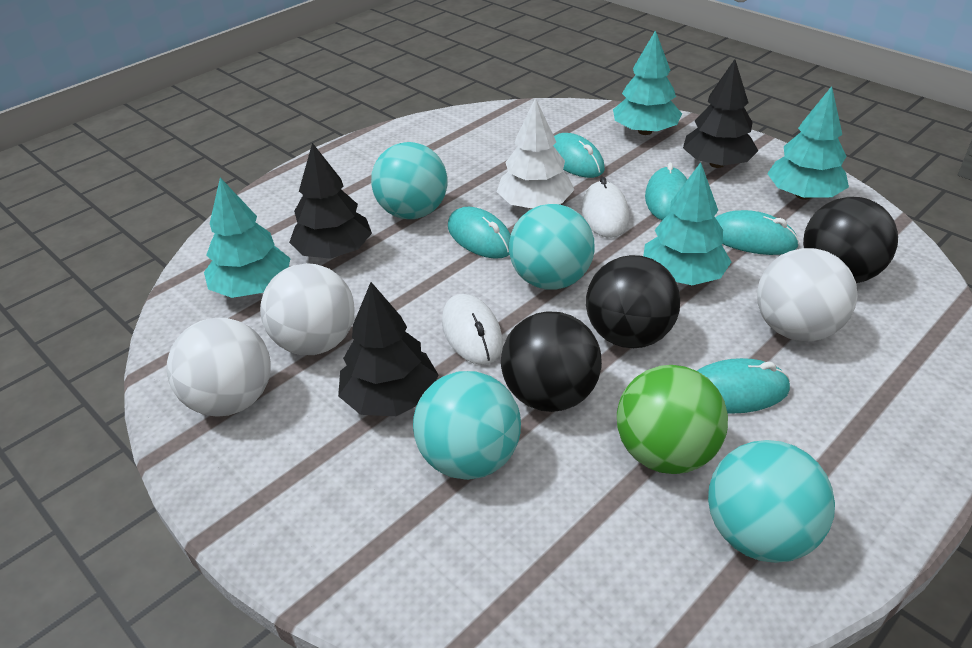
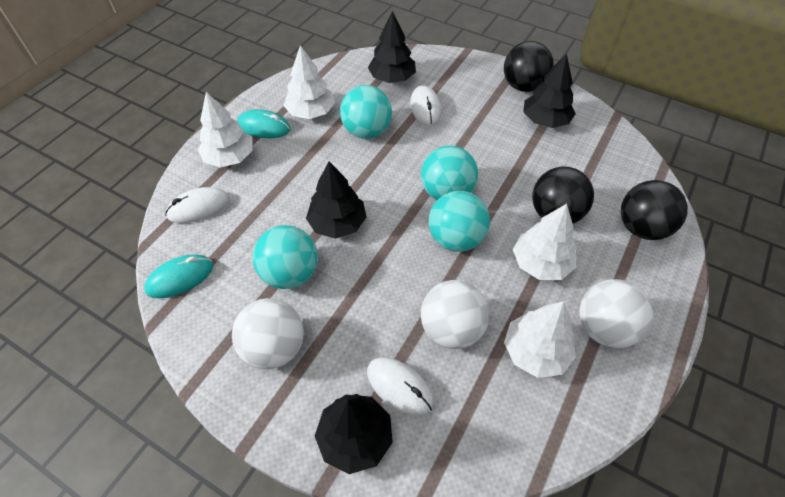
black tree: 3 -> 4
green ball: 1 -> 0
turquoise mouse: 5 -> 2
turquoise tree: 4 -> 0
white mouse: 2 -> 3
white tree: 1 -> 4

